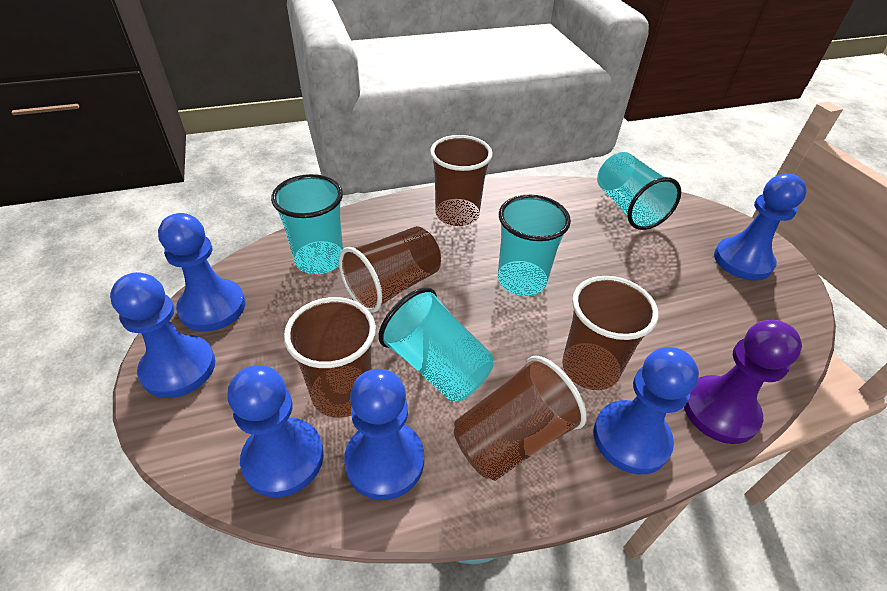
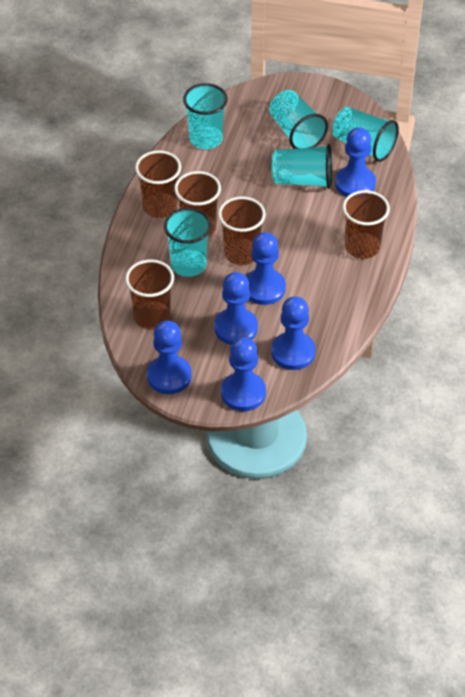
purple pawn: 1 -> 0
turquoise cup: 4 -> 5

